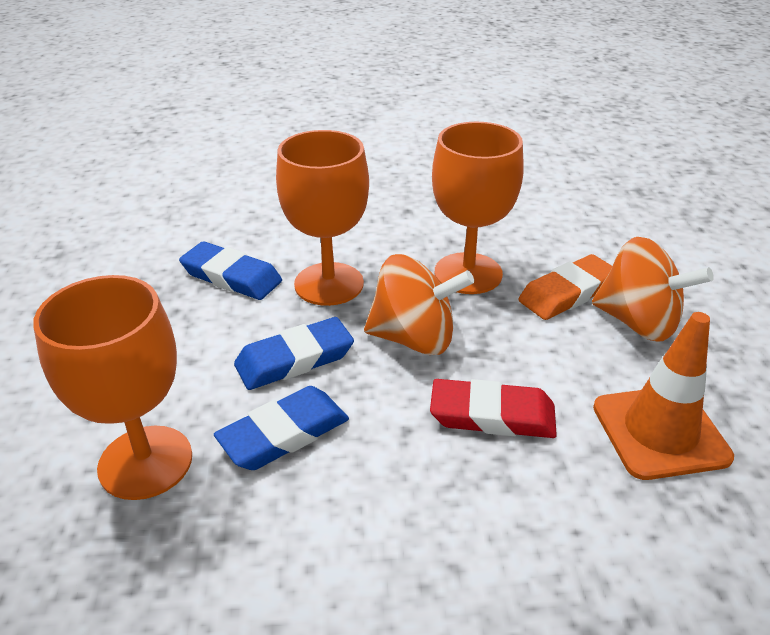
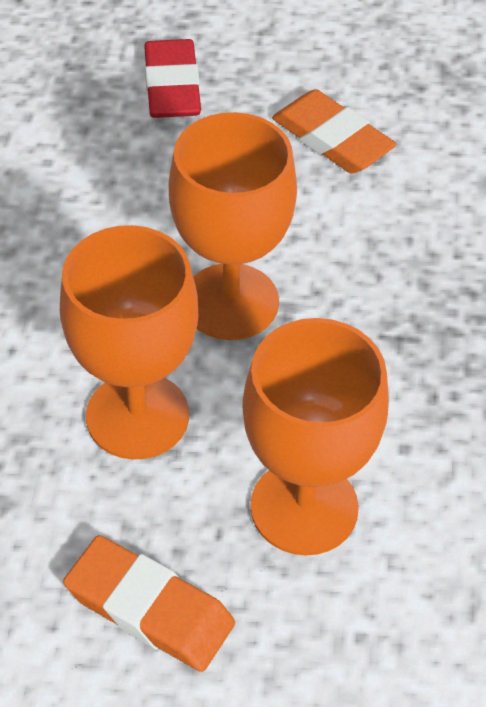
blue eraser: 3 -> 0
orange eraser: 1 -> 2
orange spinning top: 2 -> 0
orange traffic cone: 1 -> 0

